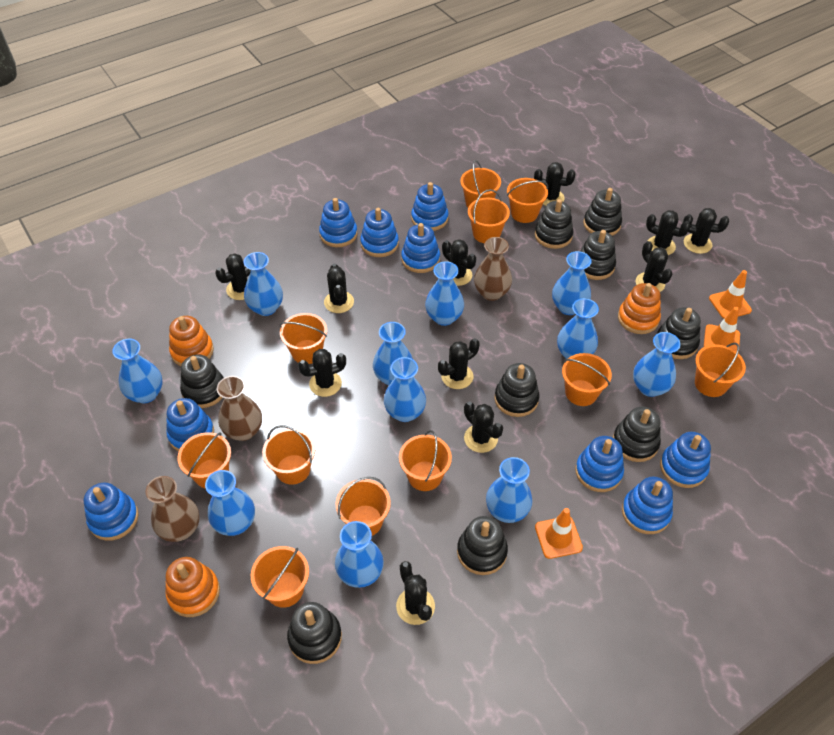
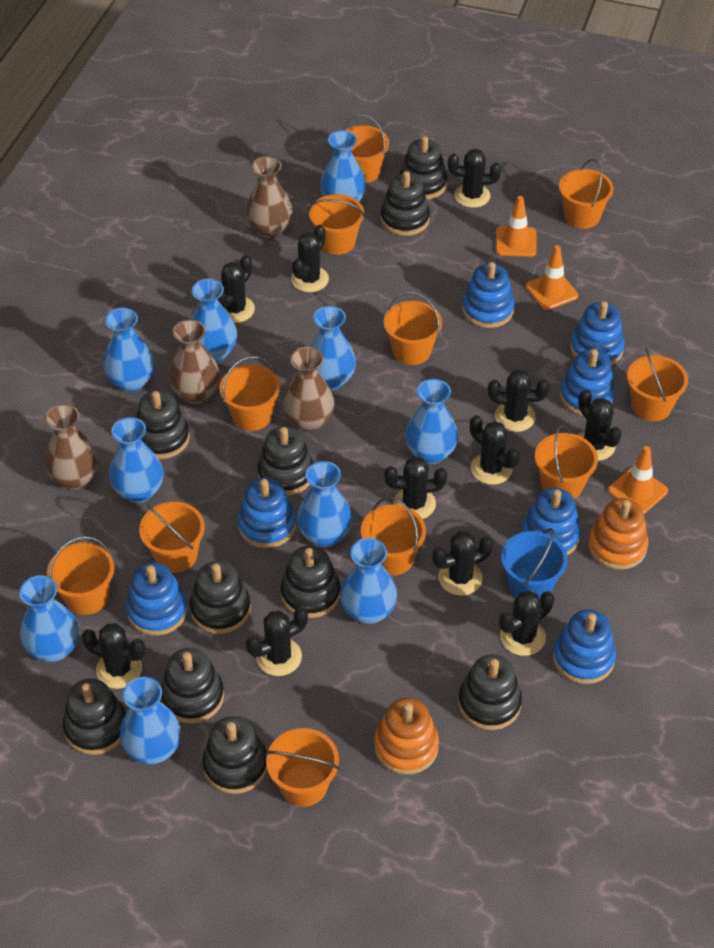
black stacking toy: 9 -> 10
blue bucket: 0 -> 1
blue stacking toy: 9 -> 7
blue vase: 11 -> 10
brown vase: 3 -> 4
orange stacking toy: 3 -> 2

